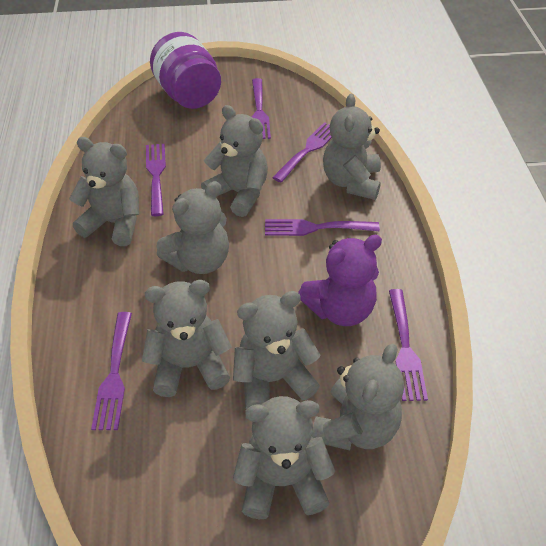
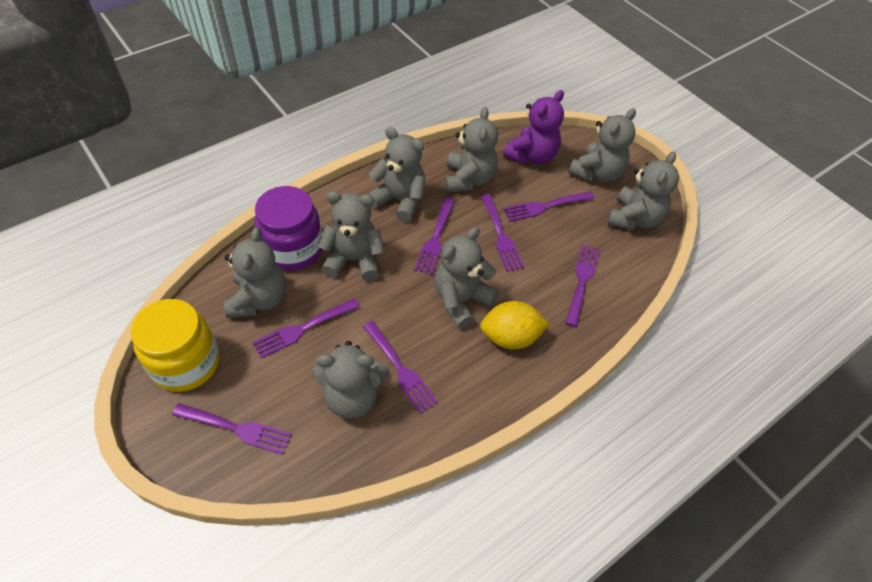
purple fork: 6 -> 7
yellow jar: 0 -> 1
yellow lemon: 0 -> 1

